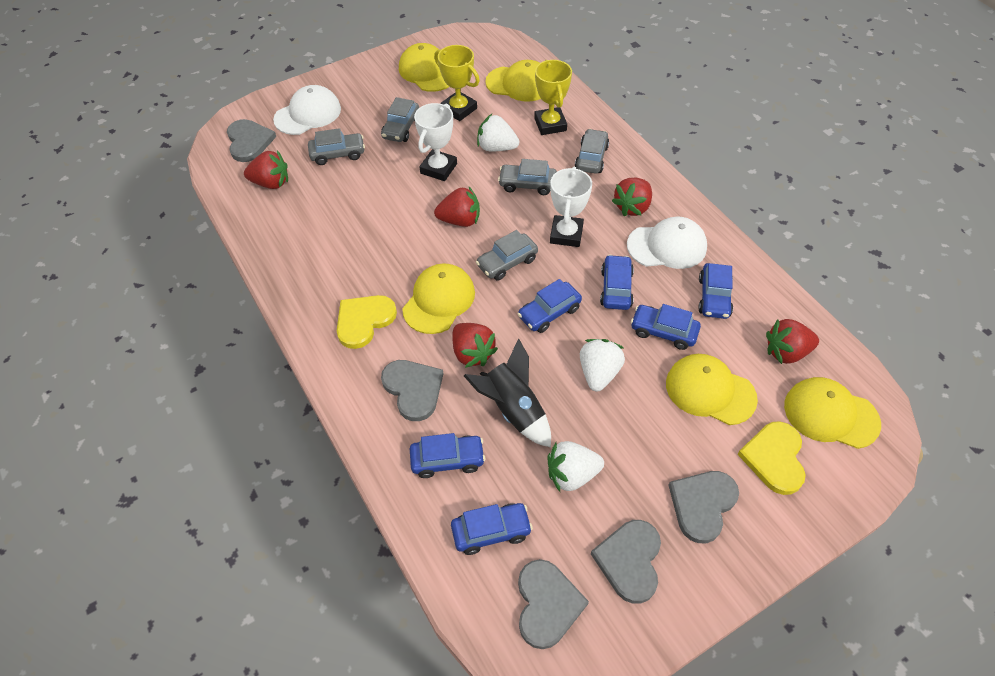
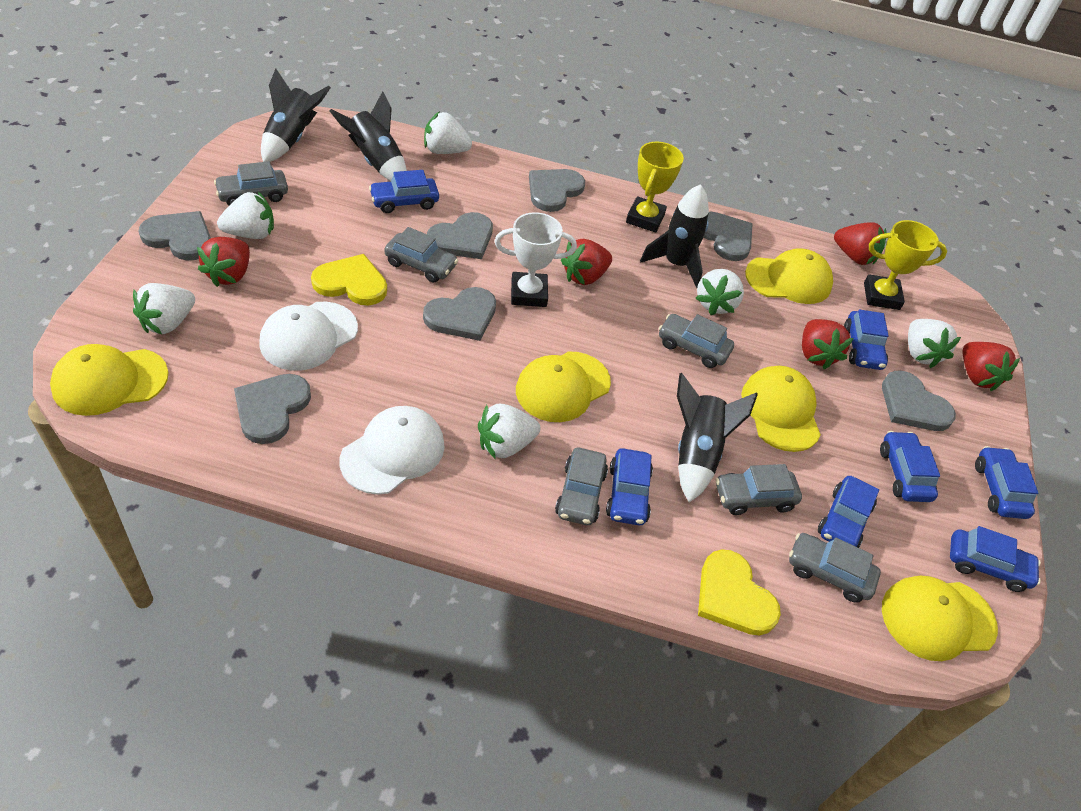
black rocket: 1 -> 4
blue car: 6 -> 7
grey car: 5 -> 6
grey heart: 5 -> 7
white strawberry: 3 -> 6
white trophy: 2 -> 1

